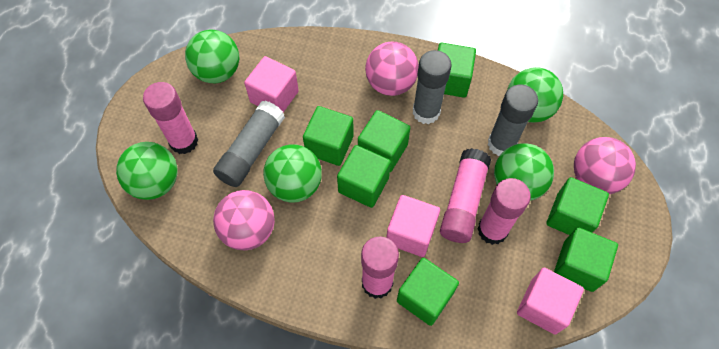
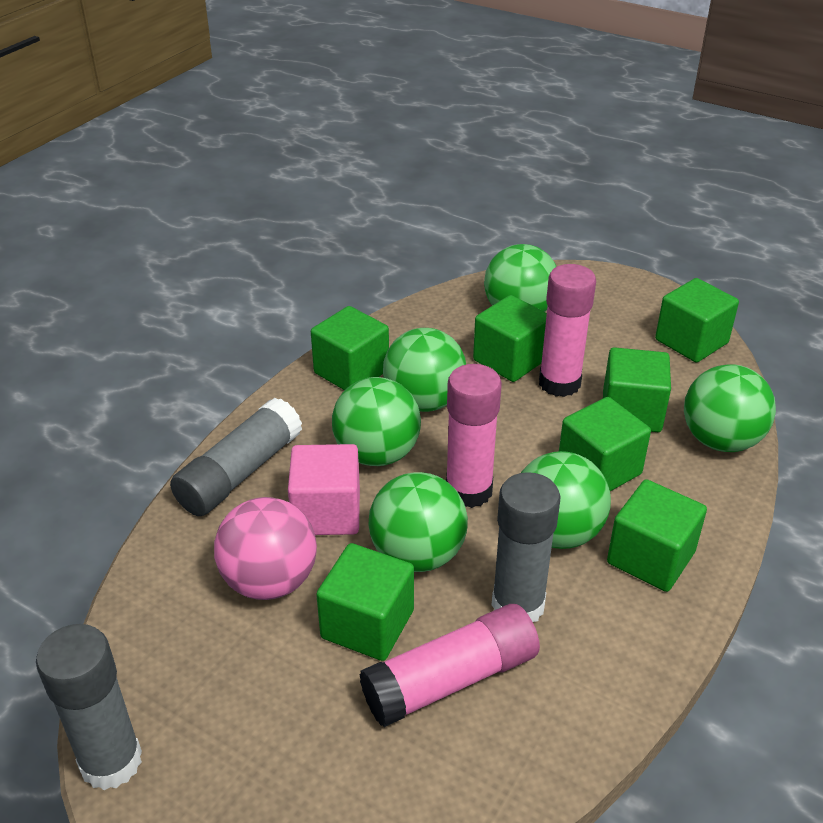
green ball: 5 -> 6
pink ball: 3 -> 1
pink cube: 3 -> 1
pink glue stick: 4 -> 3

